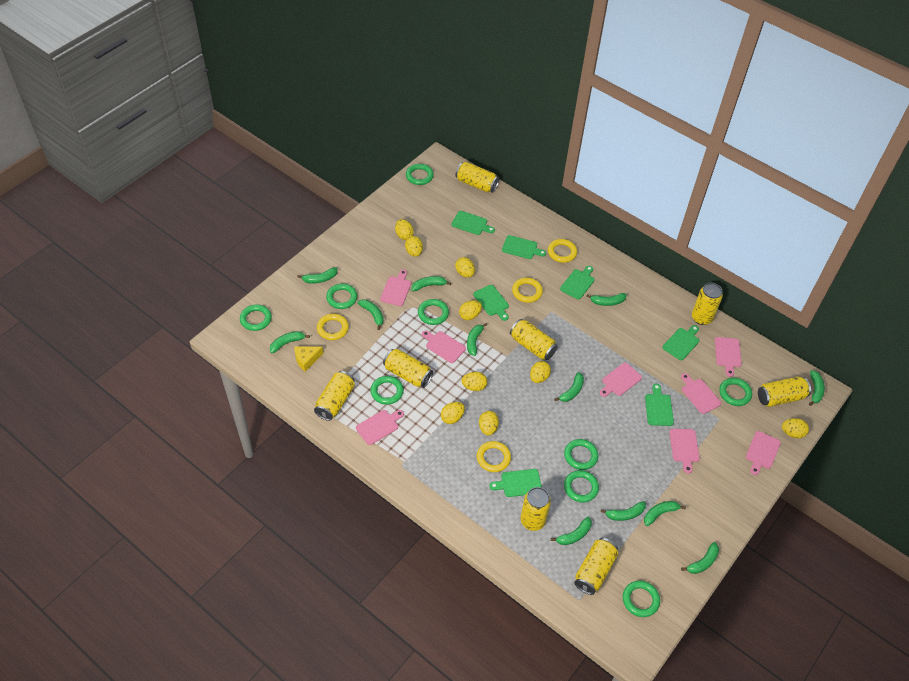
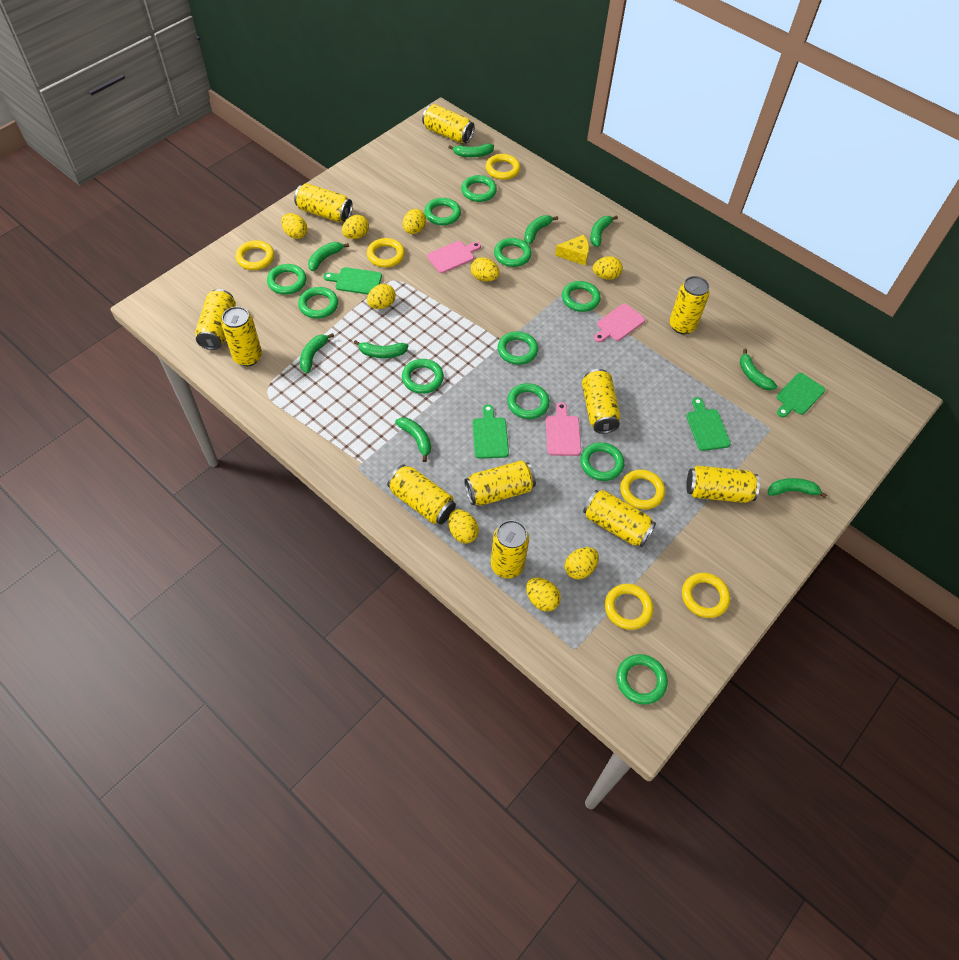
green banana: 12 -> 9
green cutting board: 7 -> 4
green ring: 9 -> 11
pink cutting board: 8 -> 3
yellow can: 8 -> 11
yellow ring: 4 -> 6

